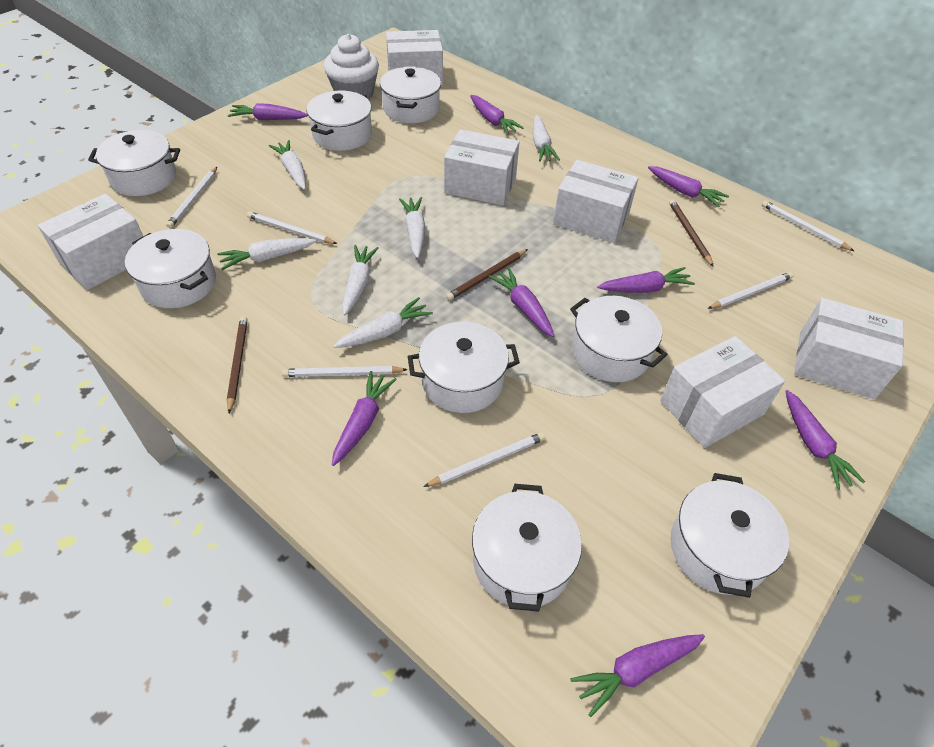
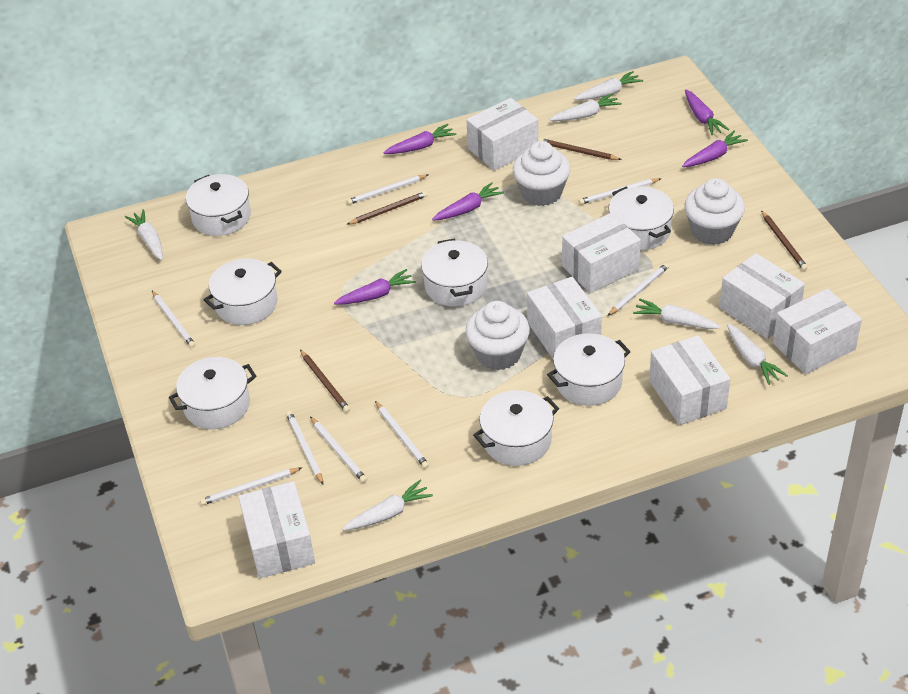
brown pencil: 3 -> 4
purple carrot: 8 -> 5
white box: 6 -> 7
white cupcake: 1 -> 3
white pencil: 6 -> 8
white pot: 8 -> 7

